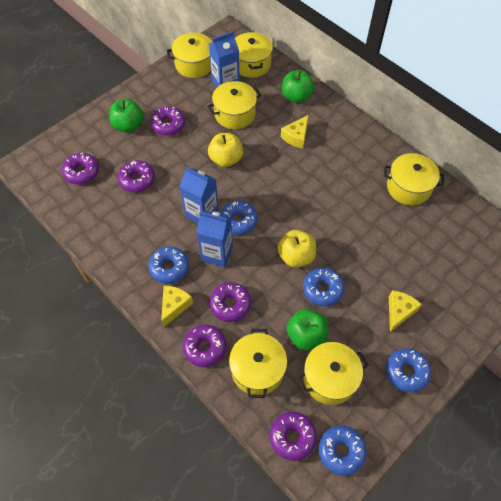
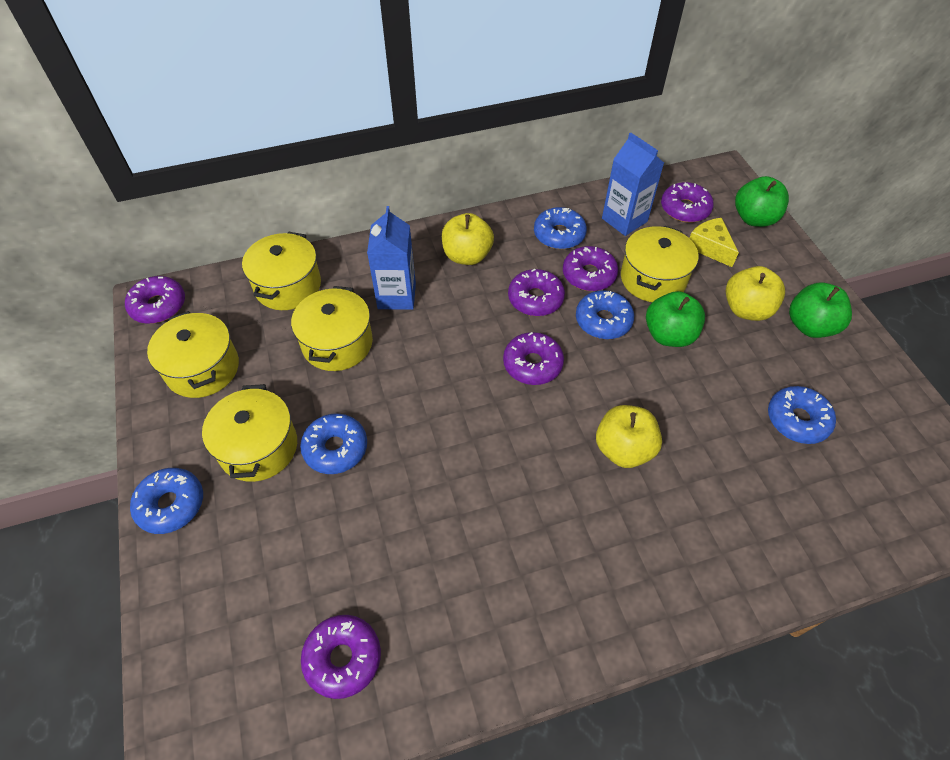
blue carton: 3 -> 2
yellow apple: 2 -> 3
yellow cheese: 3 -> 1
yellow pot: 6 -> 5

